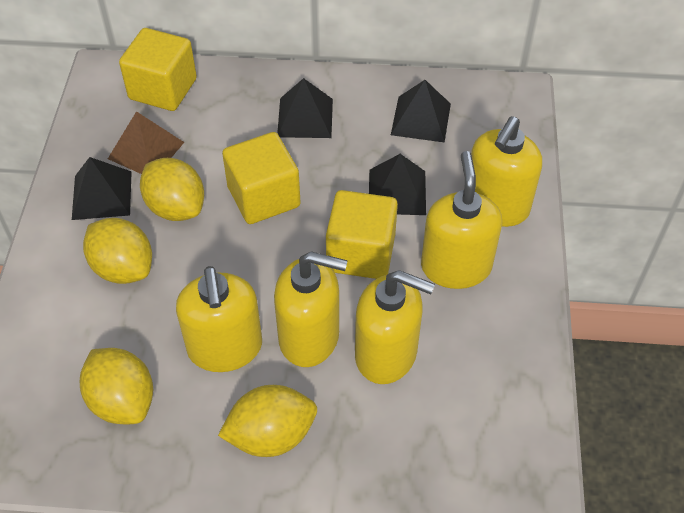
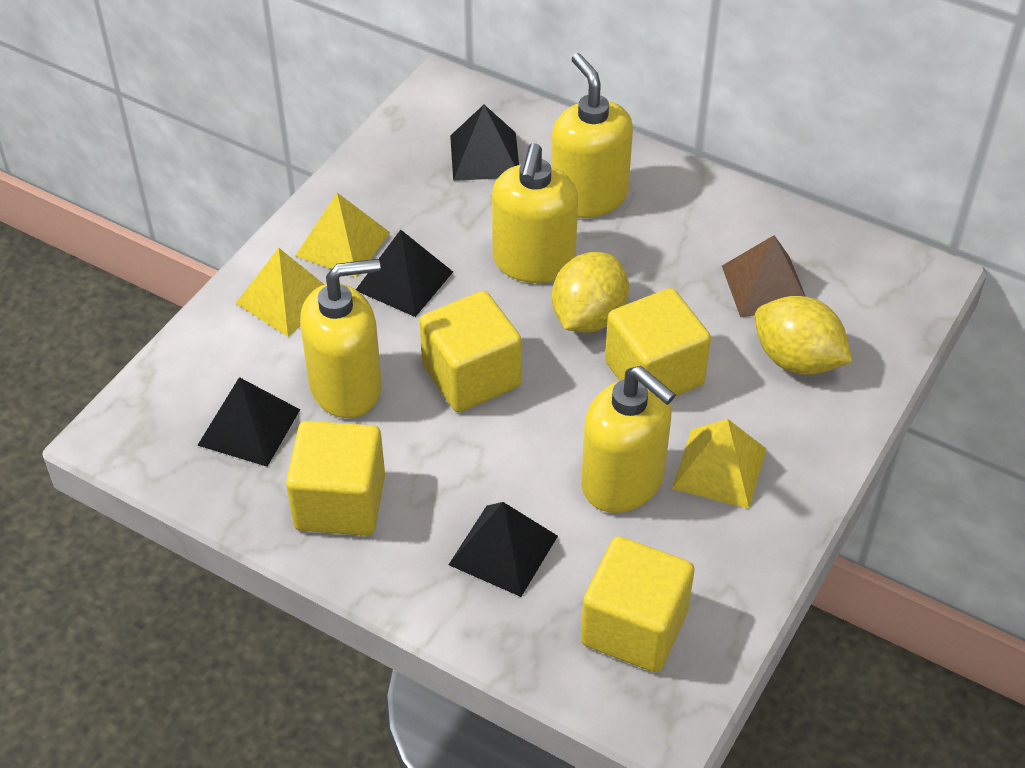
yellow cube: 3 -> 4
yellow lemon: 4 -> 2
yellow pyramid: 0 -> 3
yellow soap dispenser: 5 -> 4

